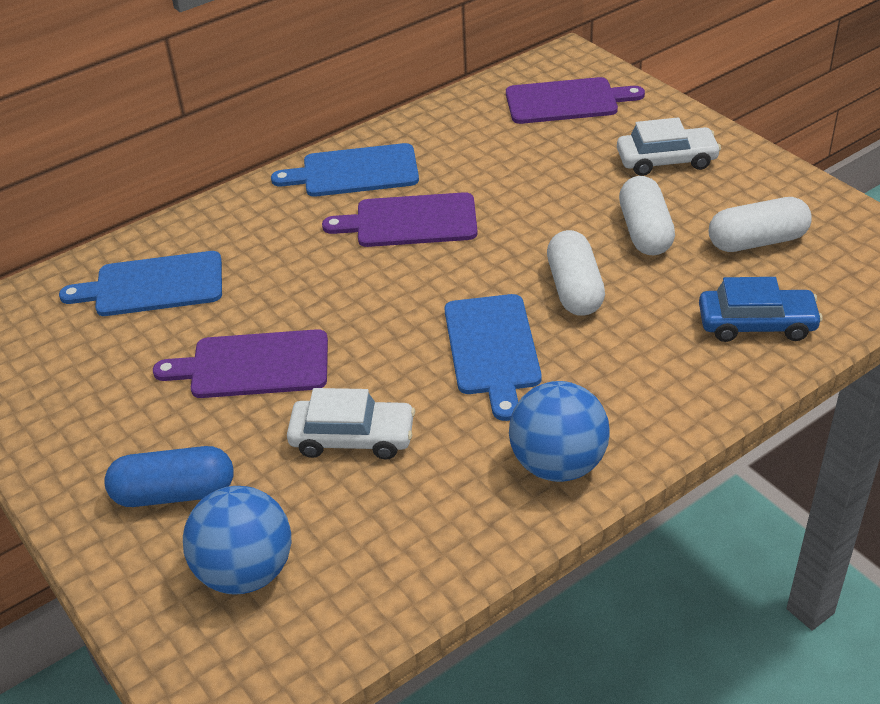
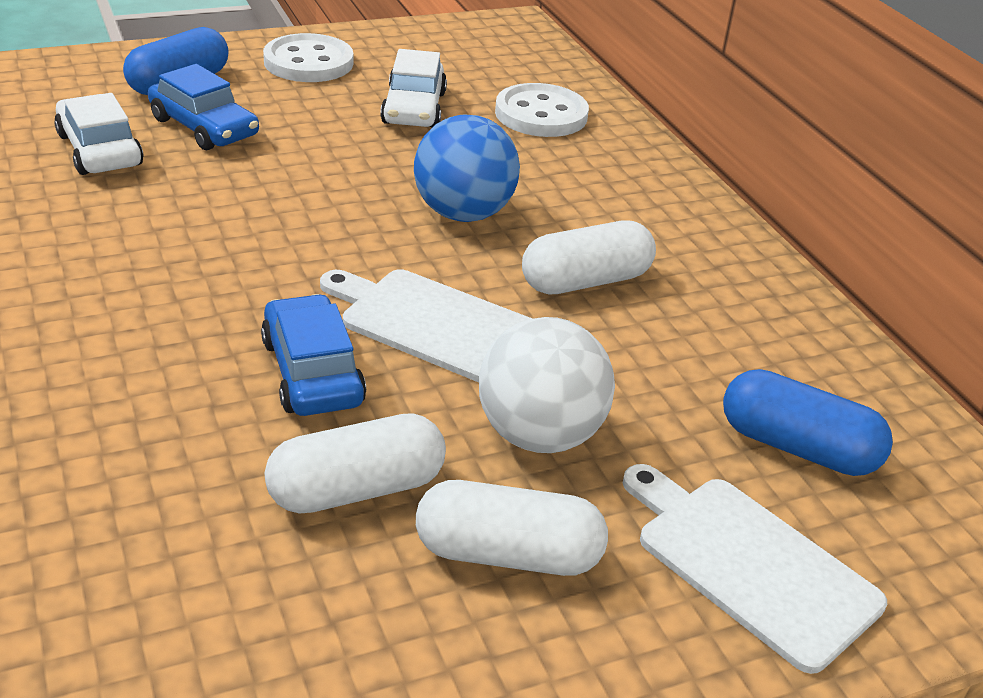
blue ball: 2 -> 1
blue capsule: 1 -> 2
blue car: 1 -> 2
blue cutting board: 3 -> 0
purple cutting board: 3 -> 0
white ball: 0 -> 1
white button: 0 -> 2
white cutting board: 0 -> 2

